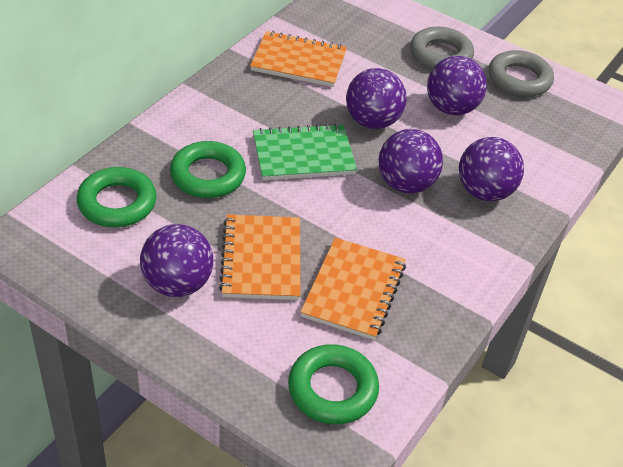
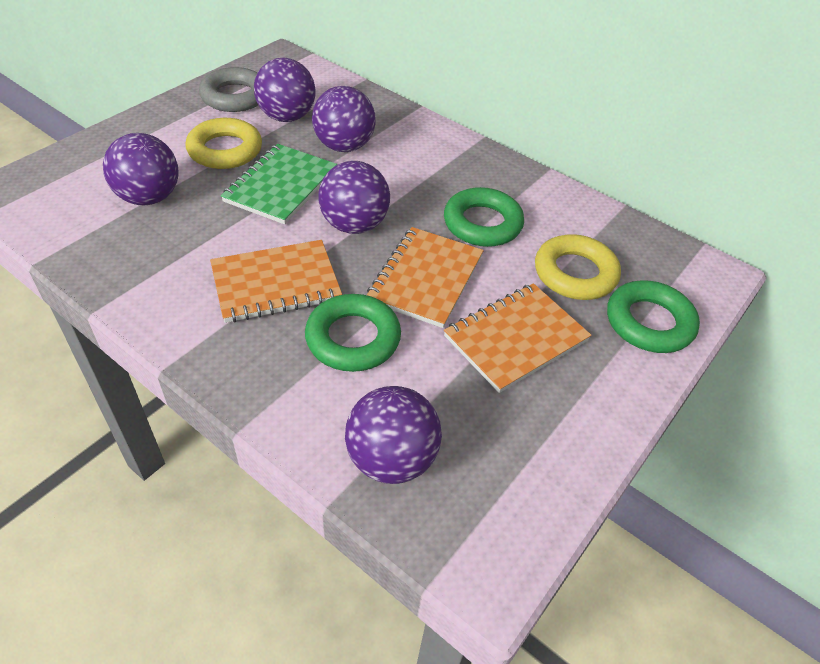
grey ring: 2 -> 1
yellow ring: 0 -> 2

